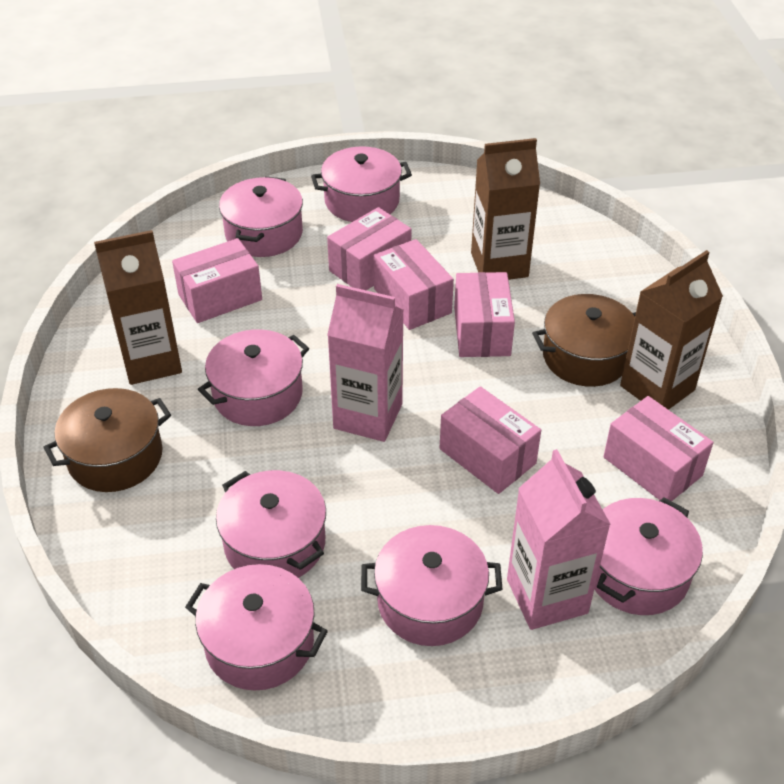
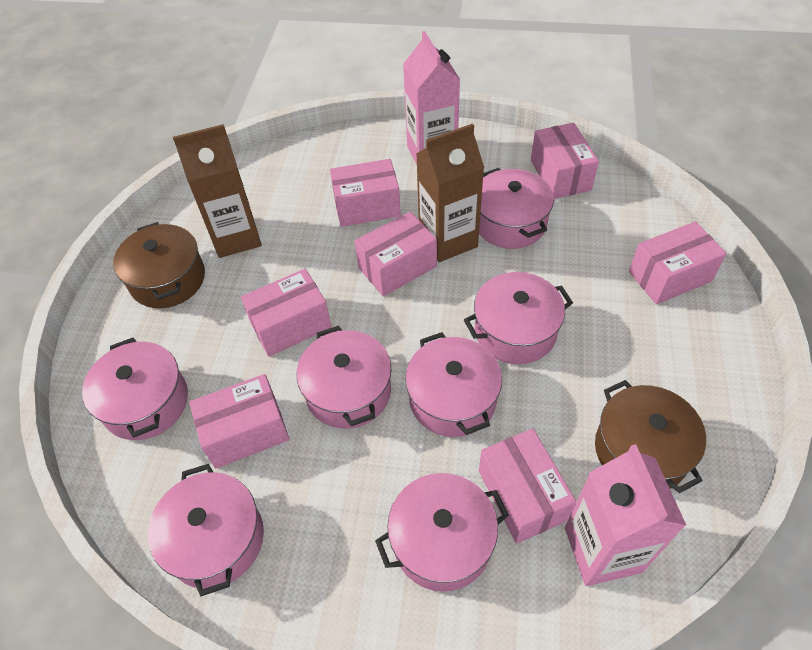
brown carton: 3 -> 2
pink box: 6 -> 7

